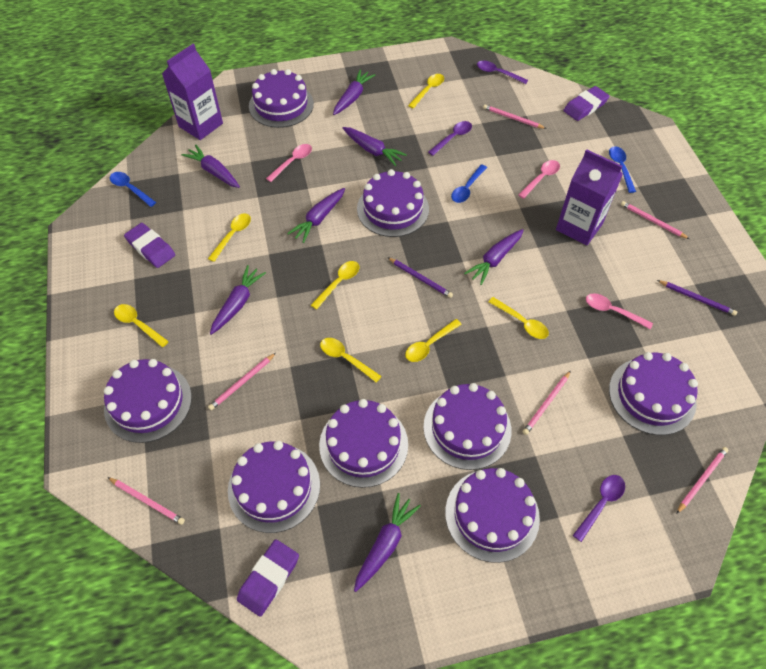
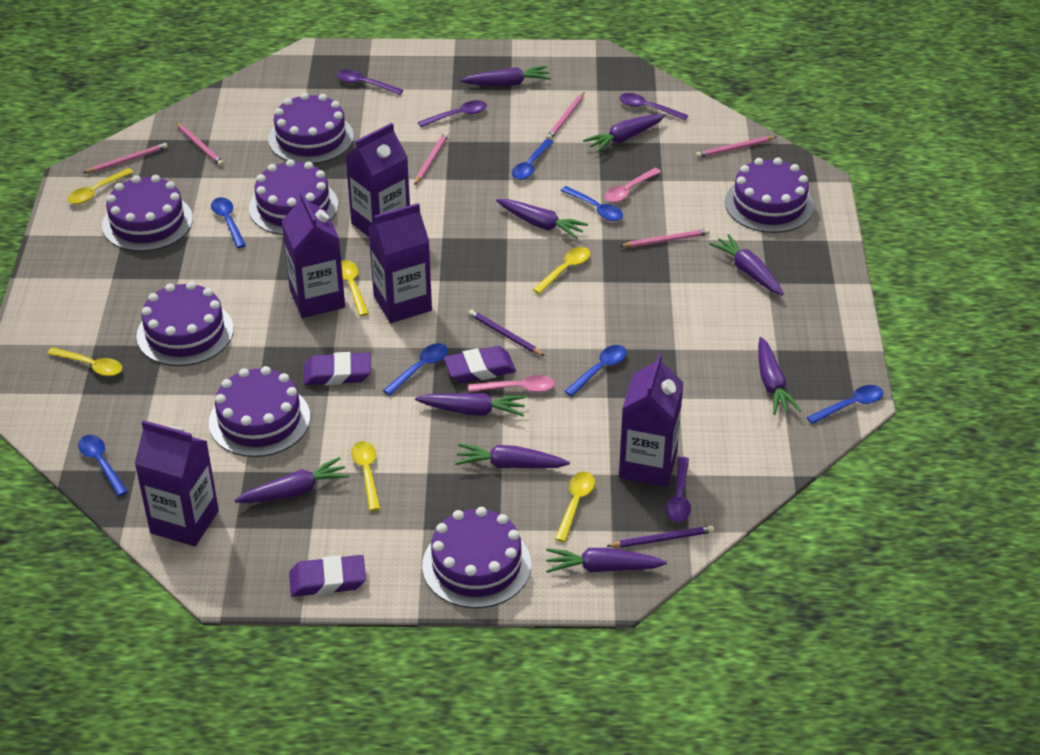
blue spoon: 3 -> 7
pink spoon: 3 -> 2
purple cake: 8 -> 7
purple carrot: 7 -> 9
purple carton: 2 -> 5
purple spoon: 3 -> 4
yellow spoon: 7 -> 6

